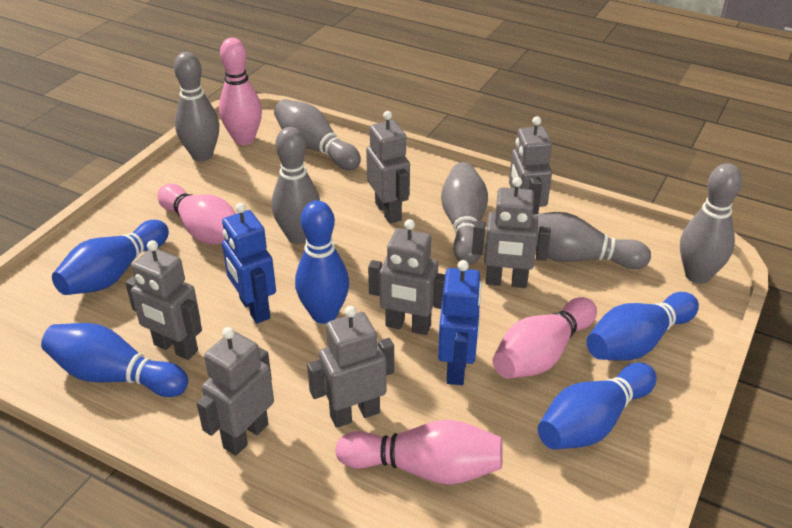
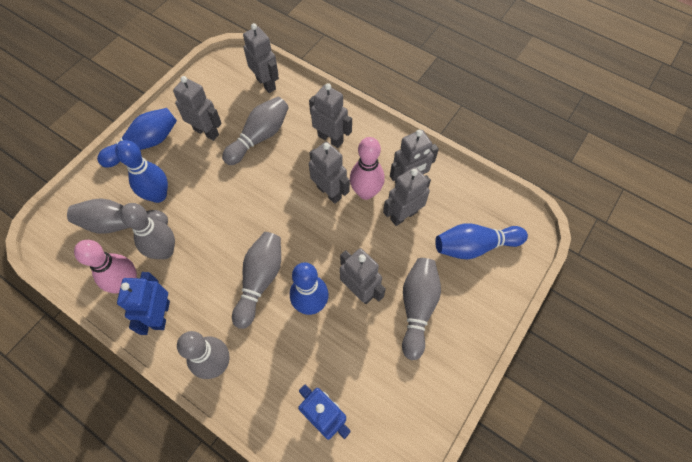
blue bowling pin: 5 -> 4
pink bowling pin: 4 -> 2

